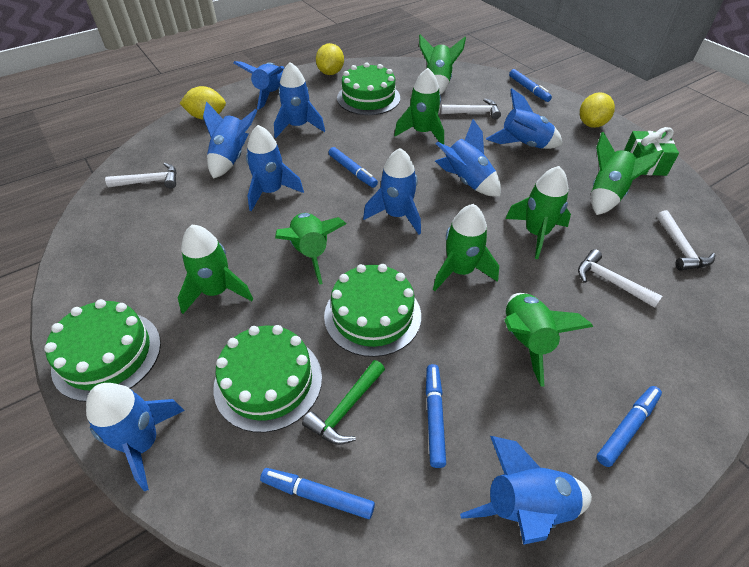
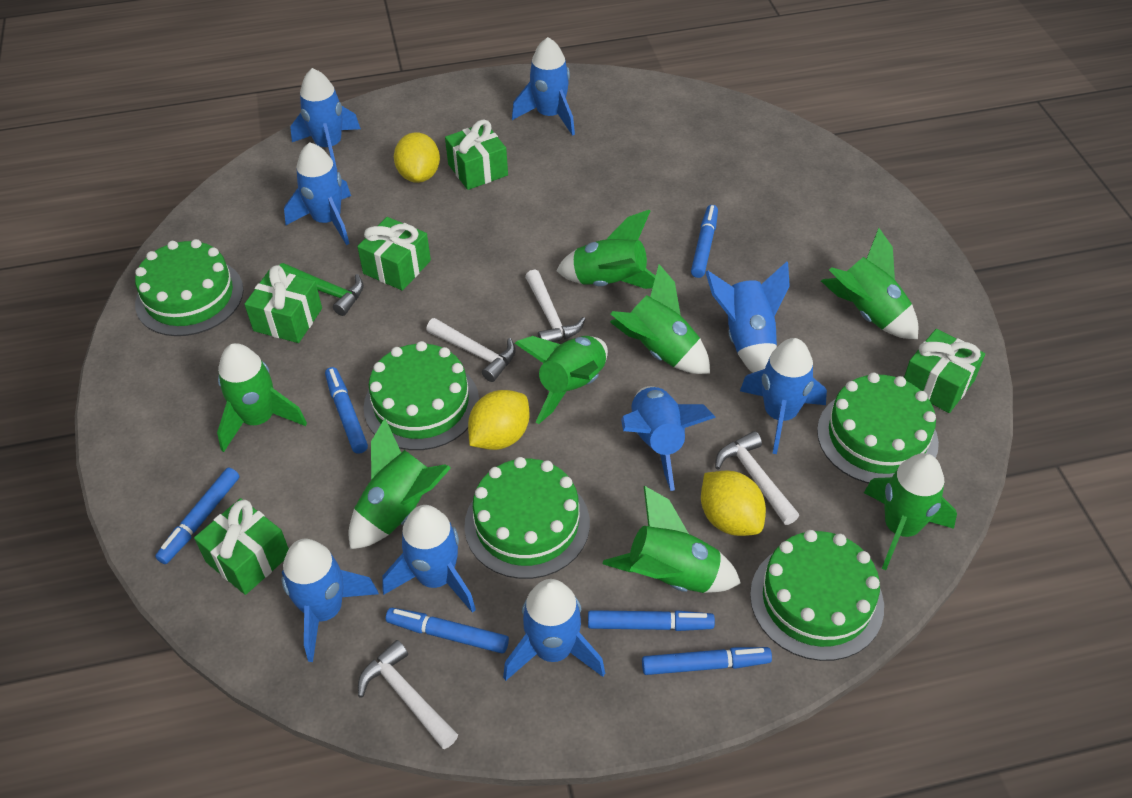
blue marker: 5 -> 6
green cake: 4 -> 5
green gift: 1 -> 5

